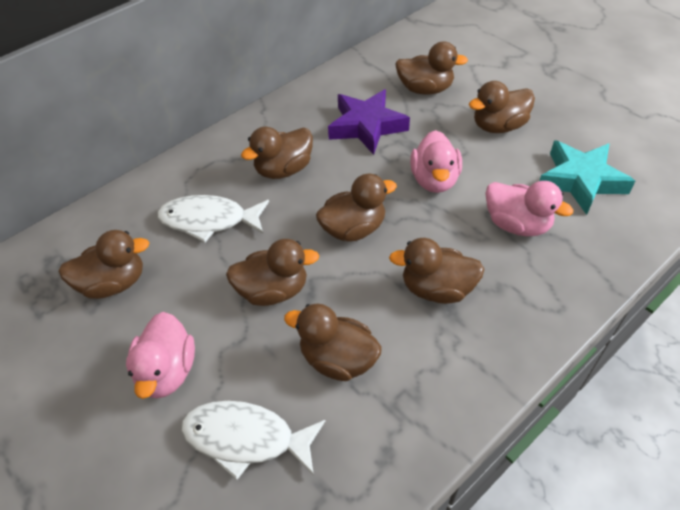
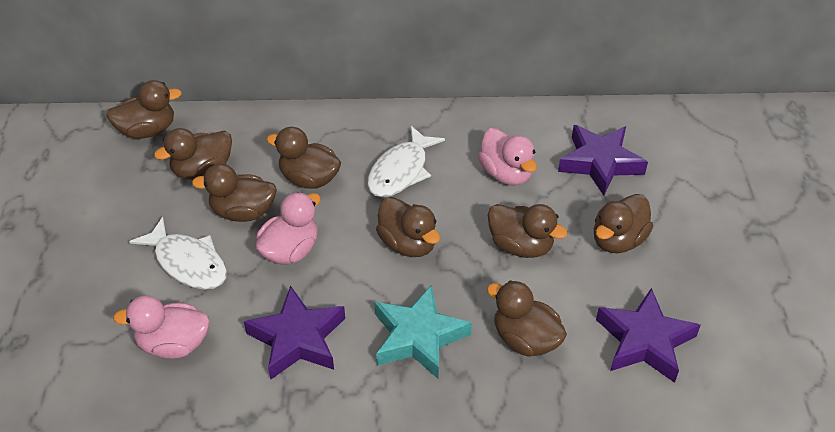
purple star: 1 -> 3

